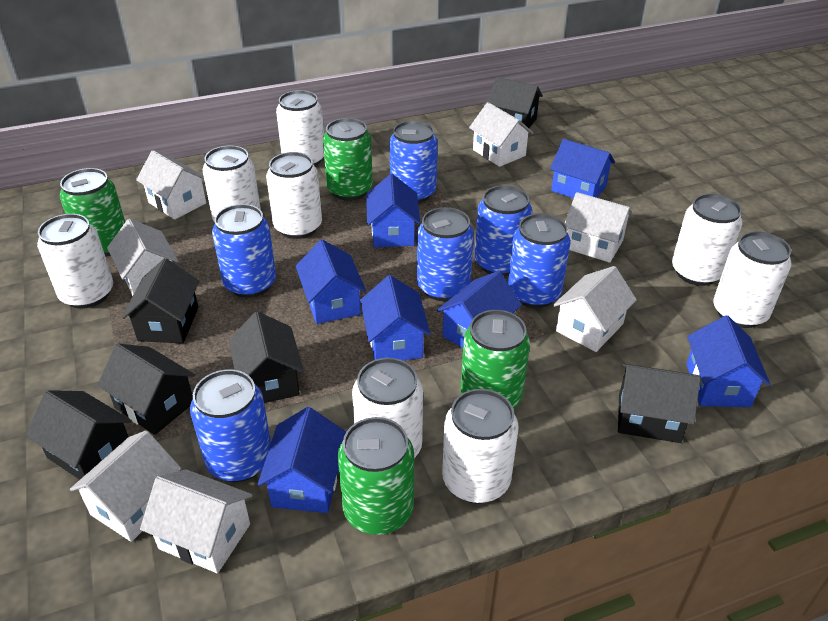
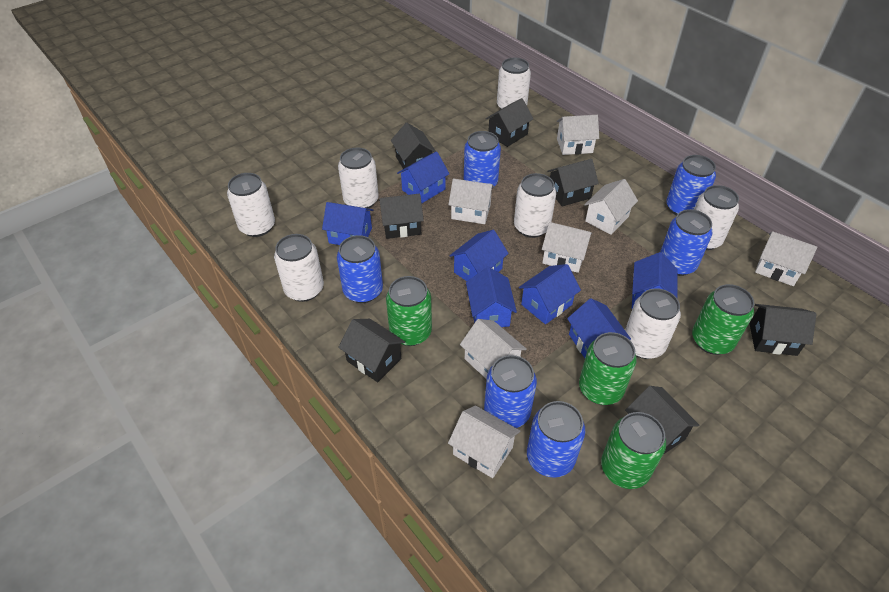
black house: 6 -> 7
white can: 8 -> 7

